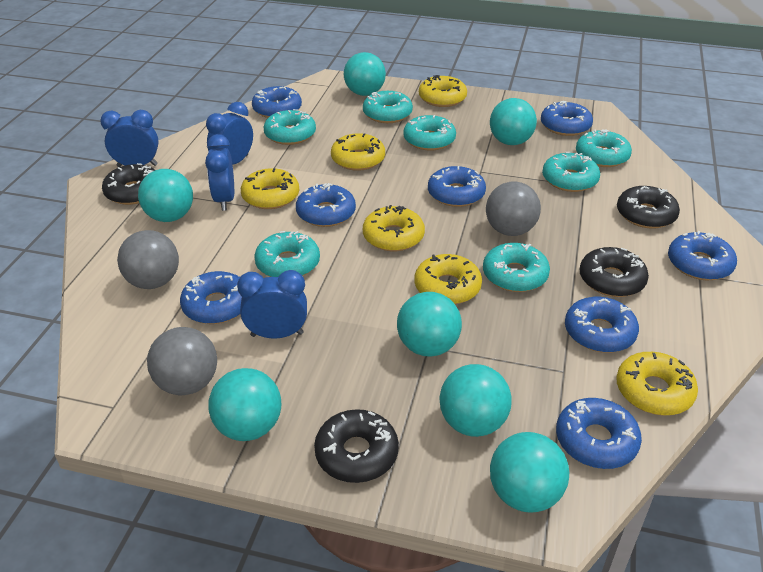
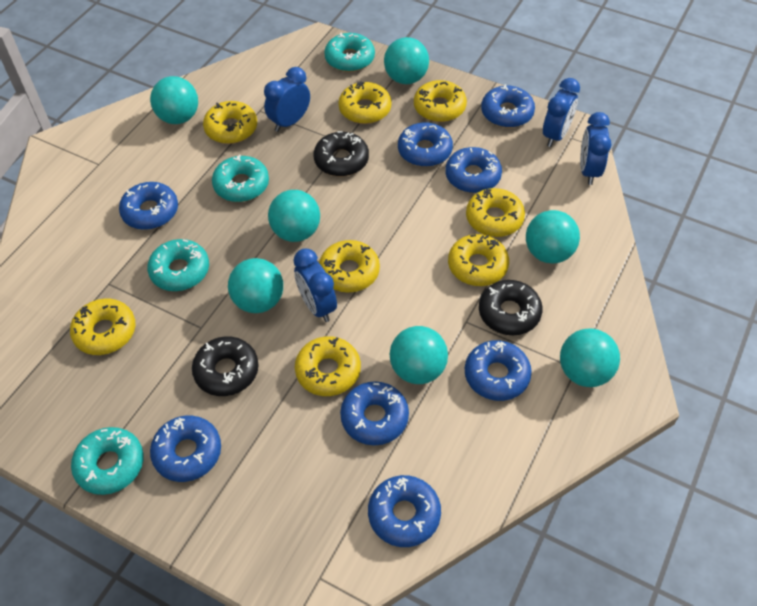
black donut: 4 -> 3
grey ball: 3 -> 0
turquoise donut: 7 -> 4
yellow donut: 6 -> 8

